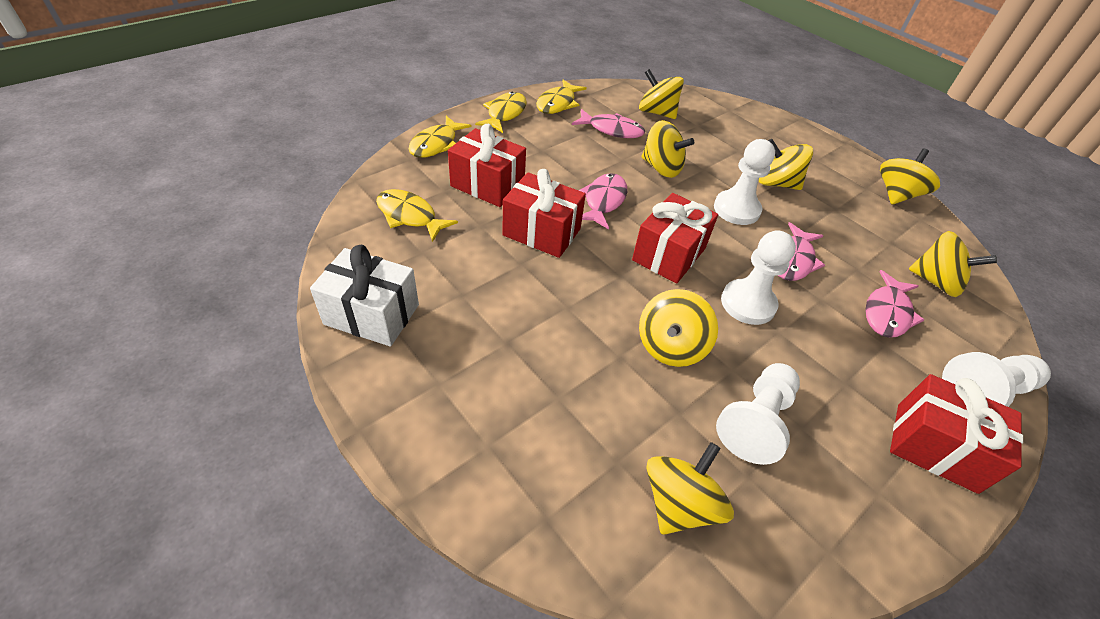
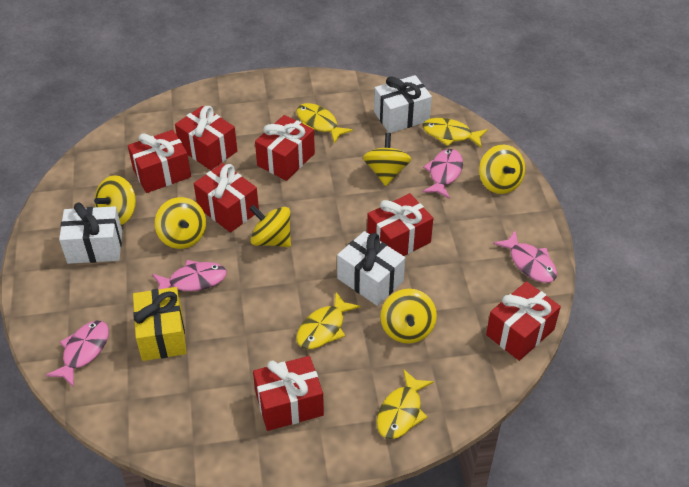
red gift: 4 -> 7
white gift: 1 -> 3
white pawn: 4 -> 0
yellow gift: 0 -> 1
yellow spinning top: 7 -> 6

